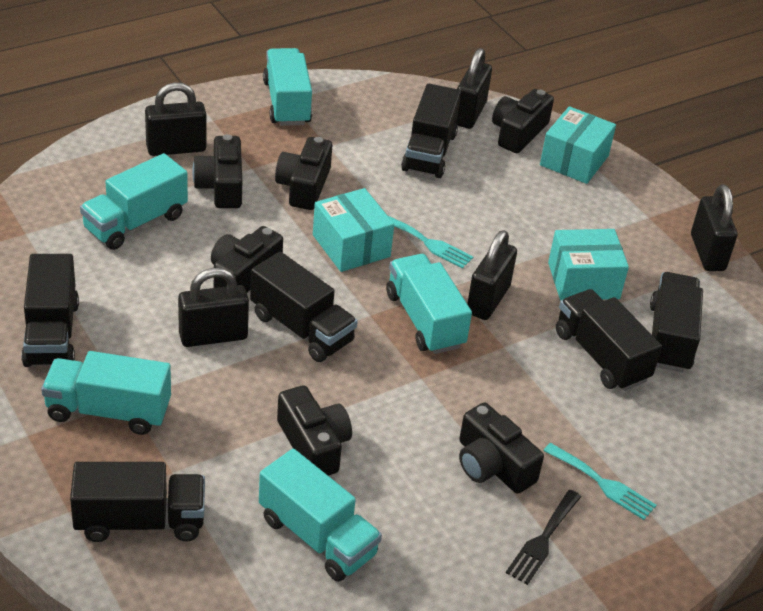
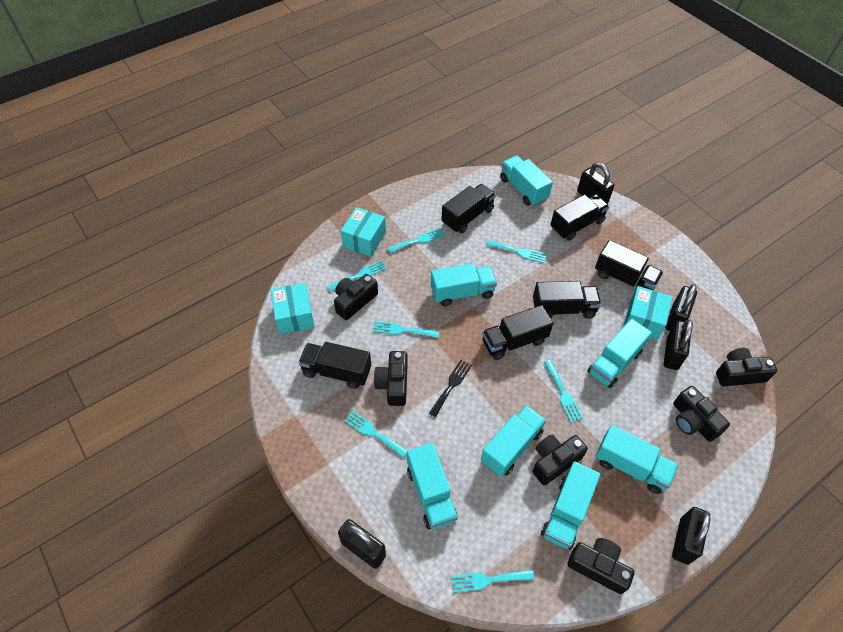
turquoise fork: 2 -> 7
turquoise truck: 5 -> 7

